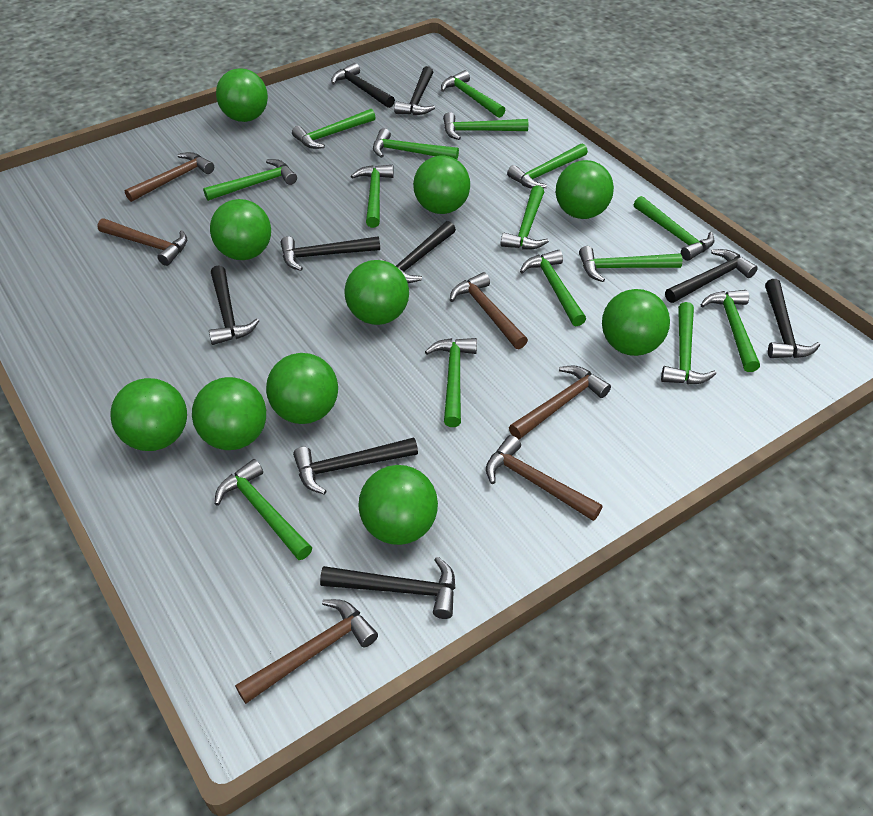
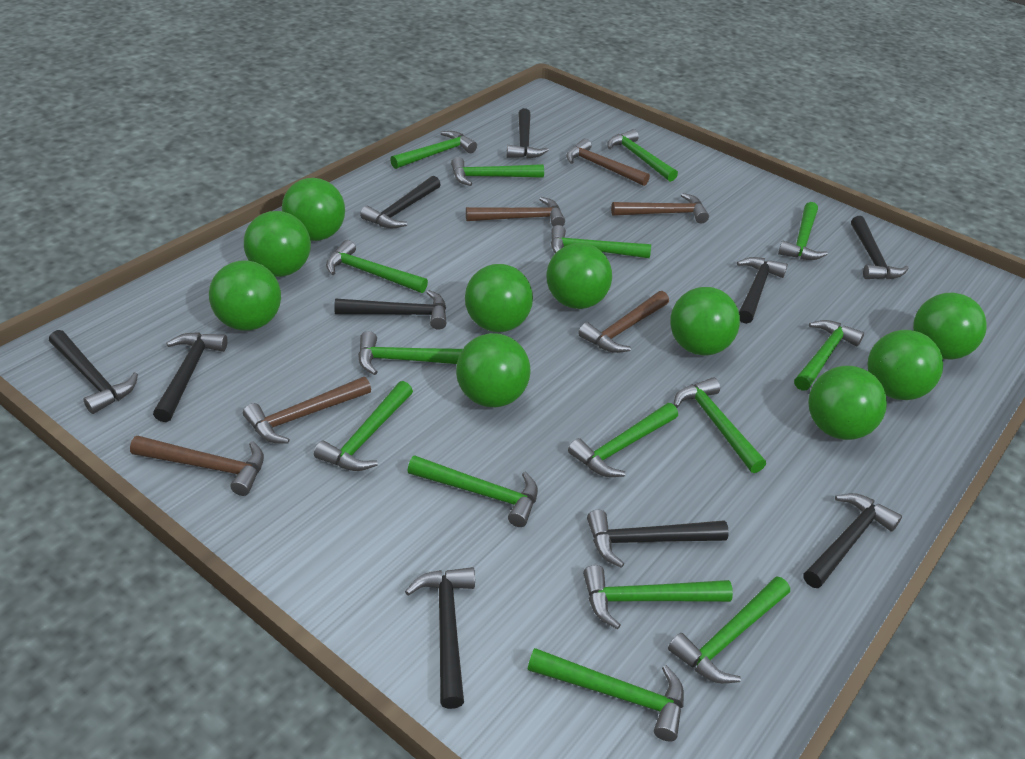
black hammer: 9 -> 10

